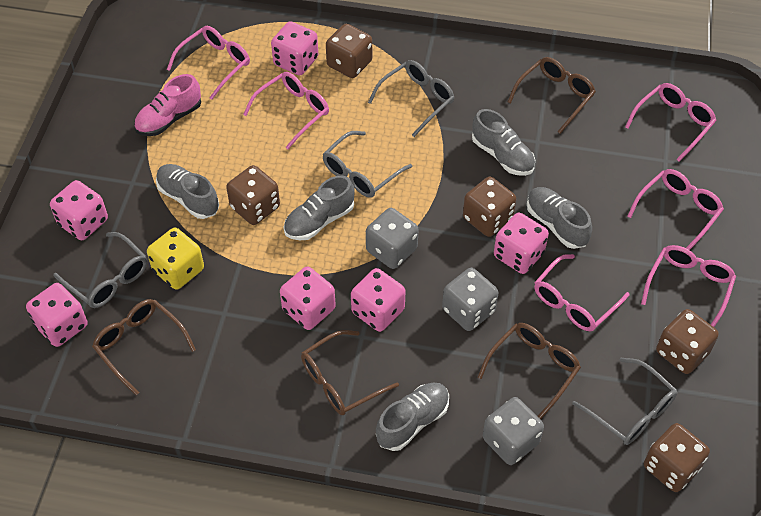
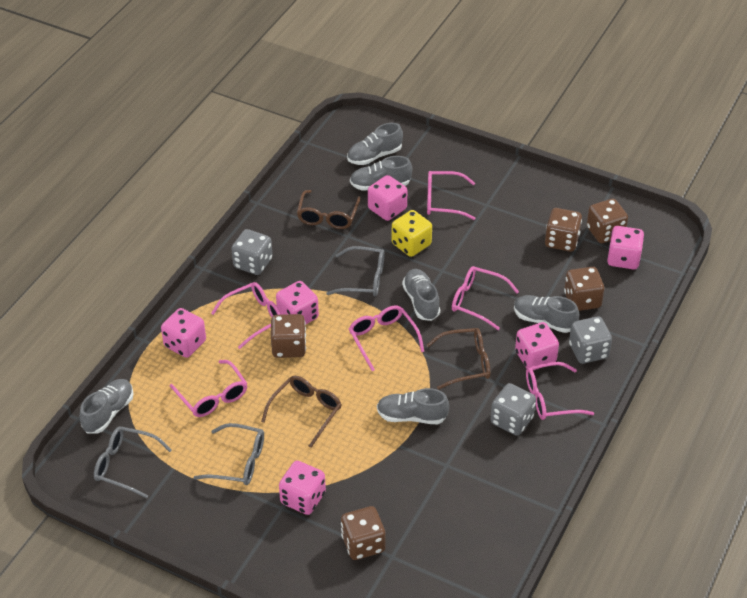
brown glasses: 4 -> 3
grey glasses: 4 -> 3
grey shoe: 5 -> 6
pink shoe: 1 -> 0

